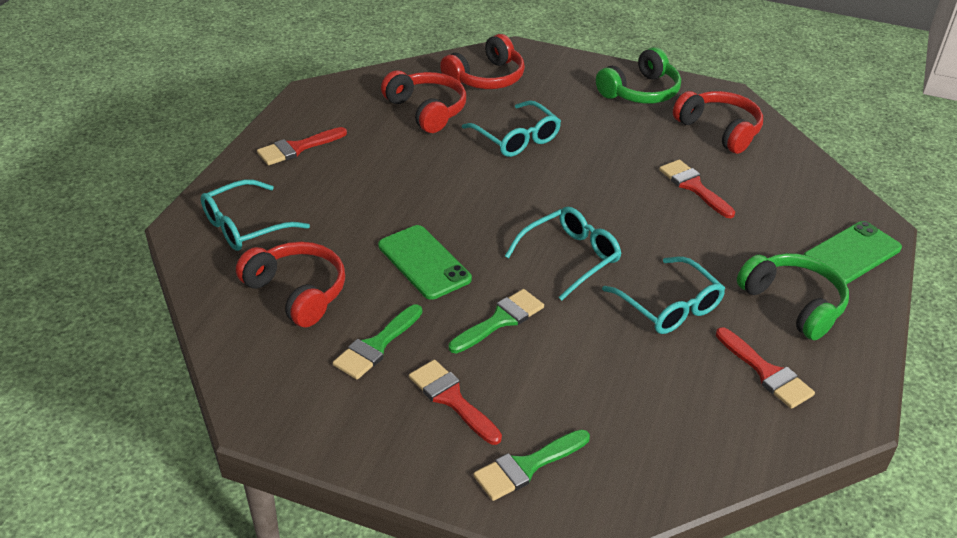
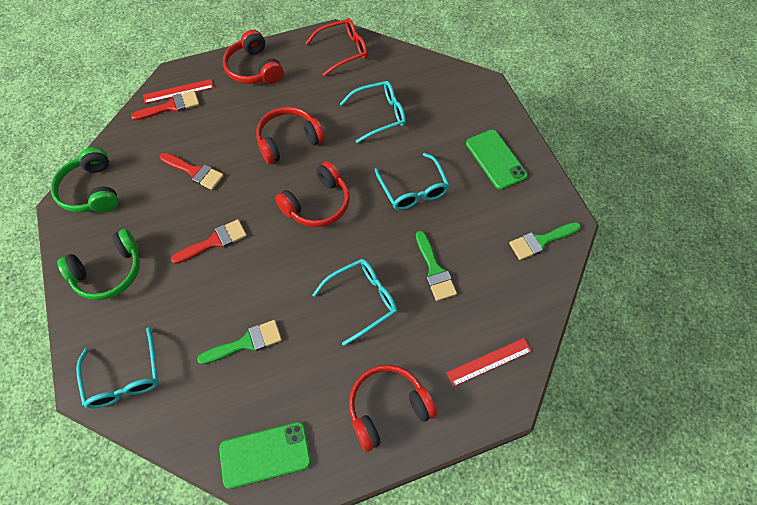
red brush: 4 -> 3
red glasses: 0 -> 1
red ruler: 0 -> 2

